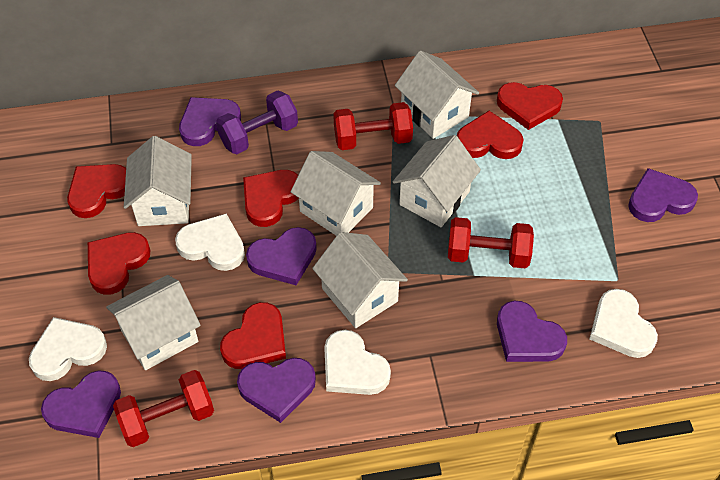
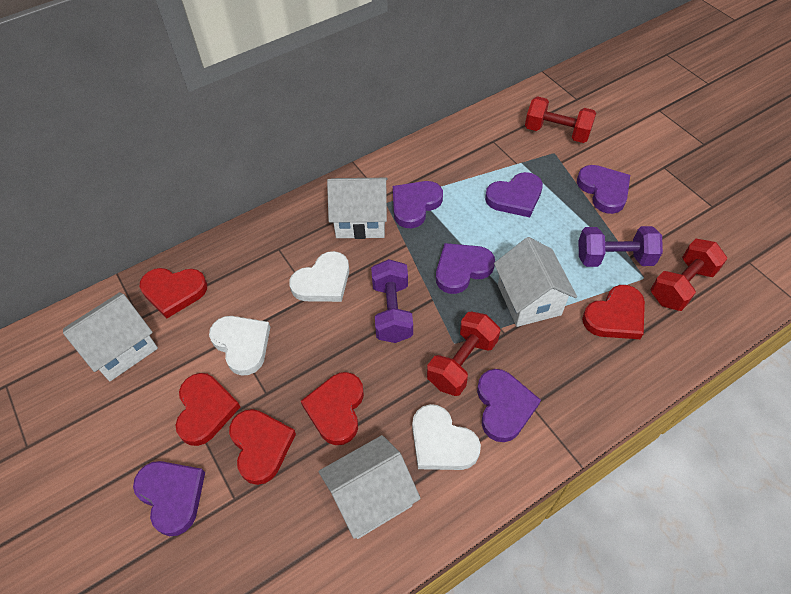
purple dumbbell: 1 -> 2
red heart: 6 -> 5
white heart: 4 -> 3
white house: 6 -> 4

